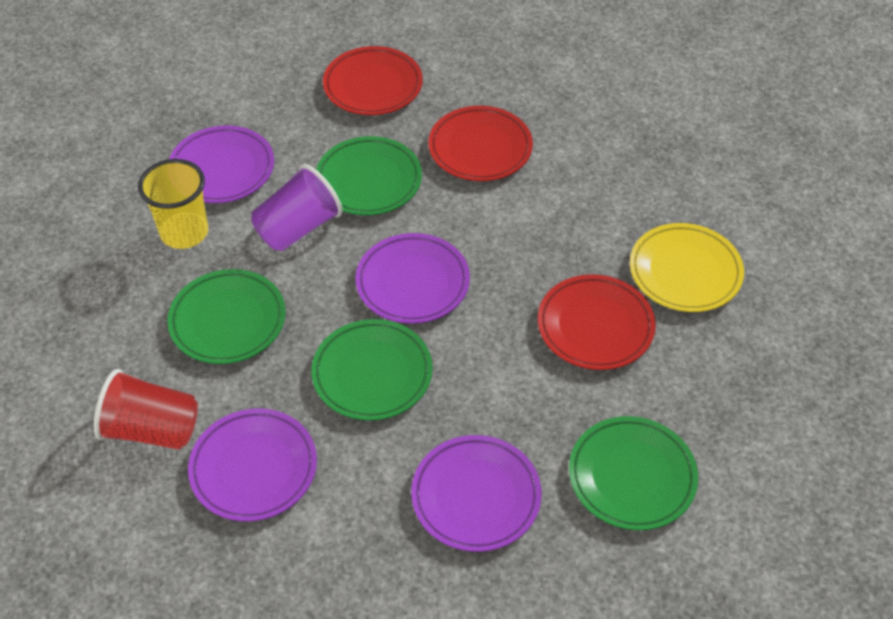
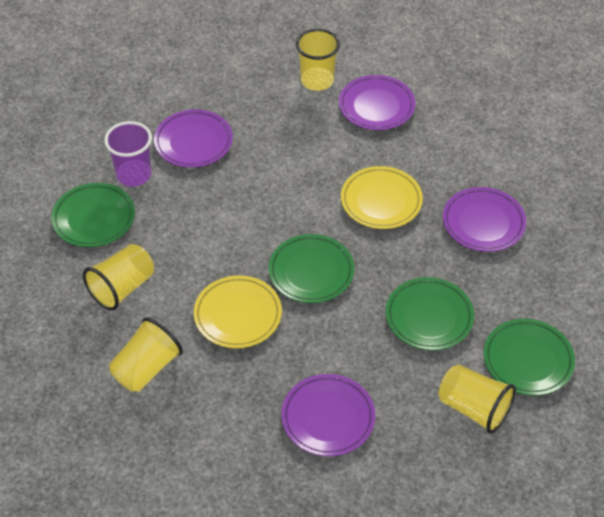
red cup: 1 -> 0
red plate: 3 -> 0
yellow cup: 1 -> 4
yellow plate: 1 -> 2

